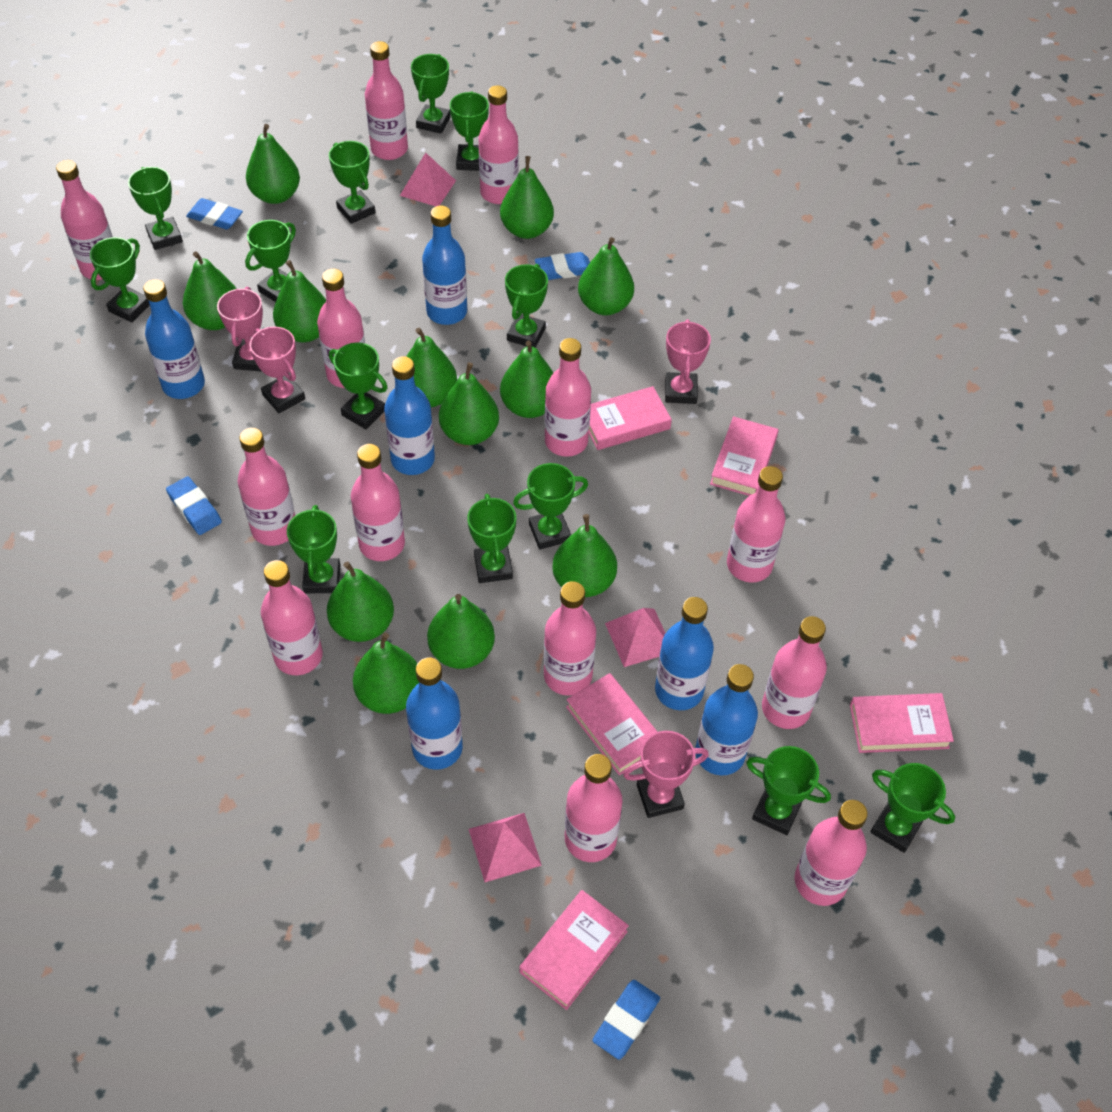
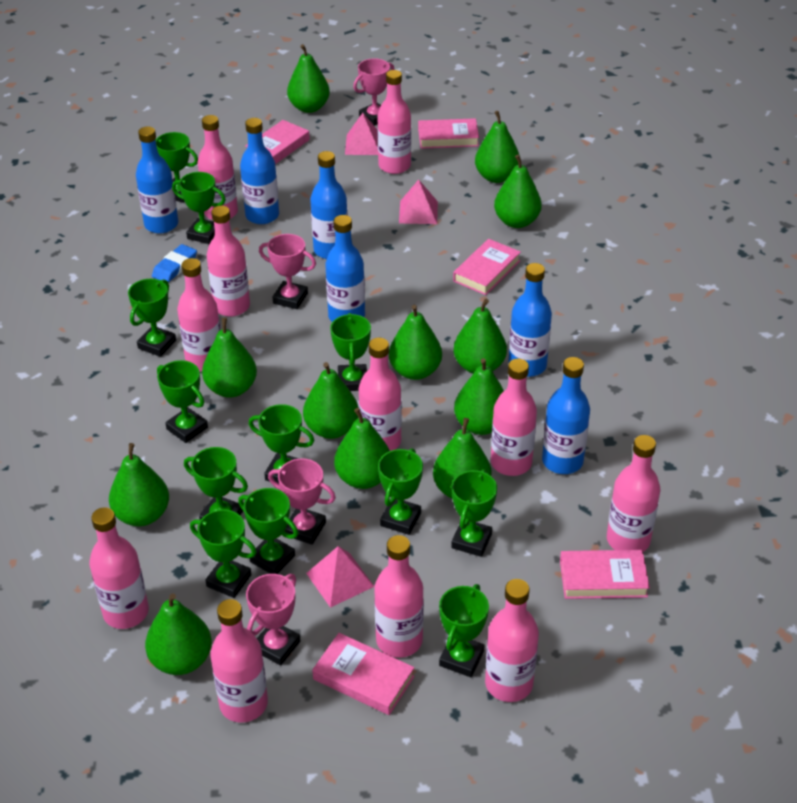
blue eraser: 4 -> 1
green trophy: 13 -> 12
pink bottle: 13 -> 11

